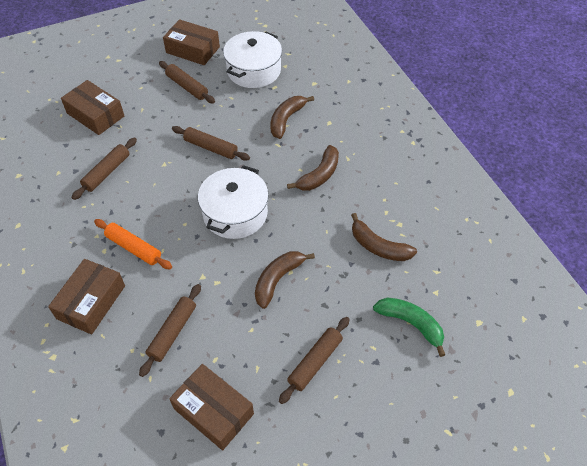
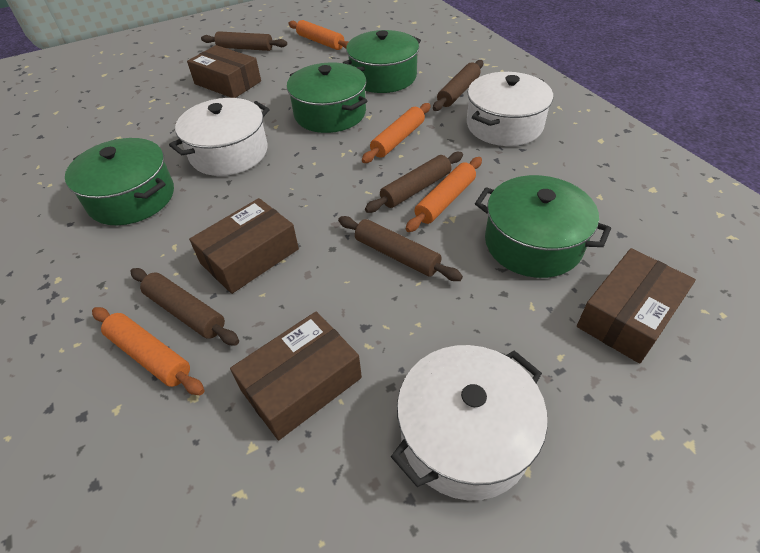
brown banana: 4 -> 0
green banana: 1 -> 0
green pot: 0 -> 4
orange rolling pin: 1 -> 4
white pot: 2 -> 3

